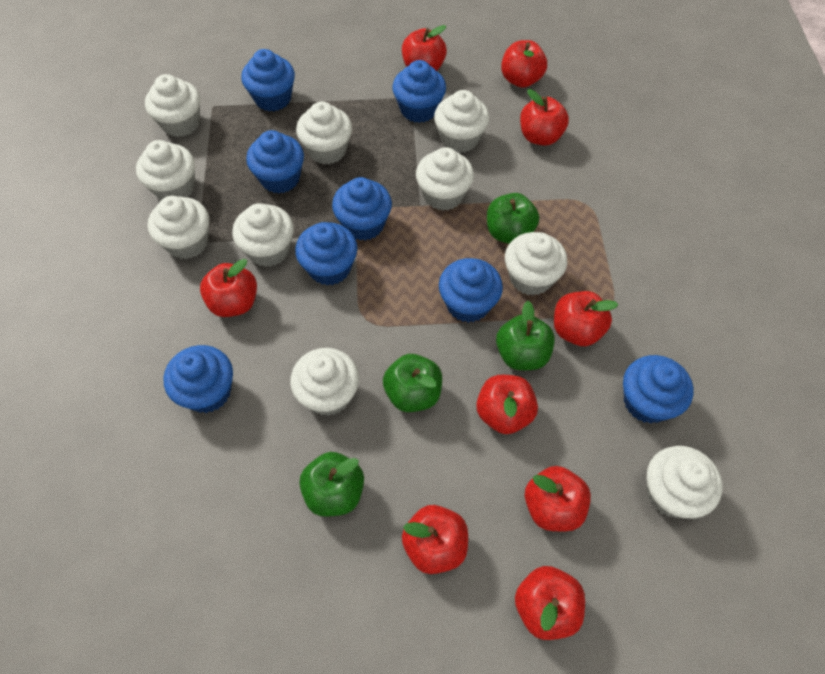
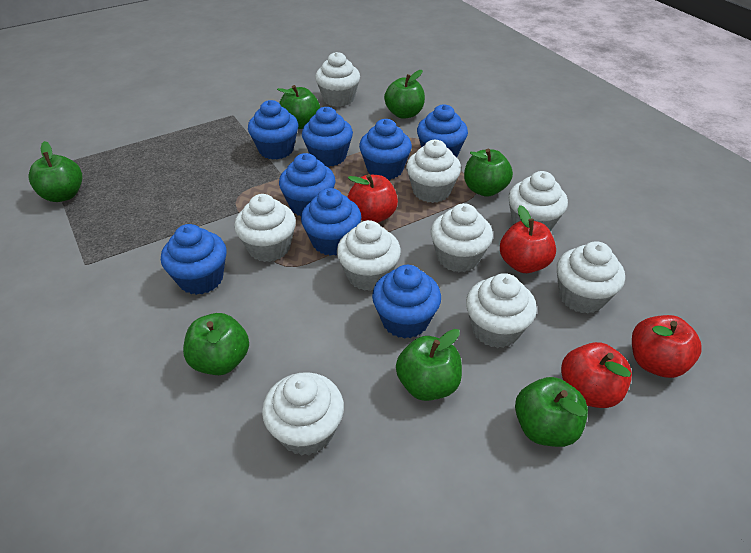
green apple: 4 -> 7
red apple: 9 -> 4
white cupcake: 10 -> 9

